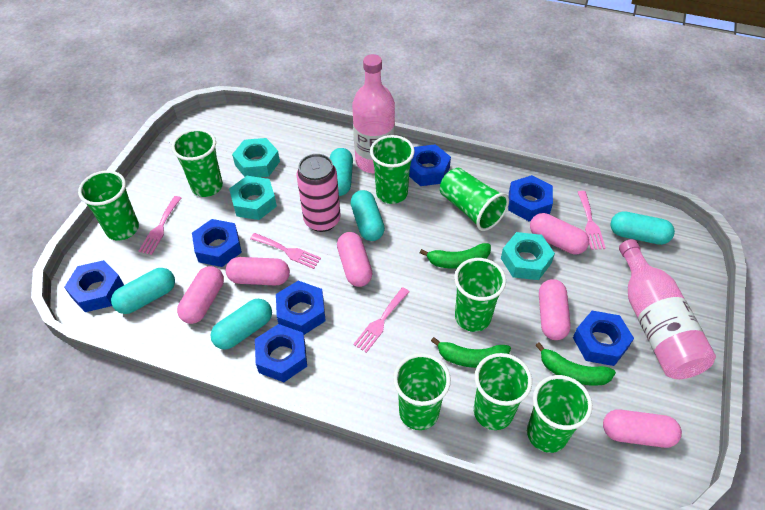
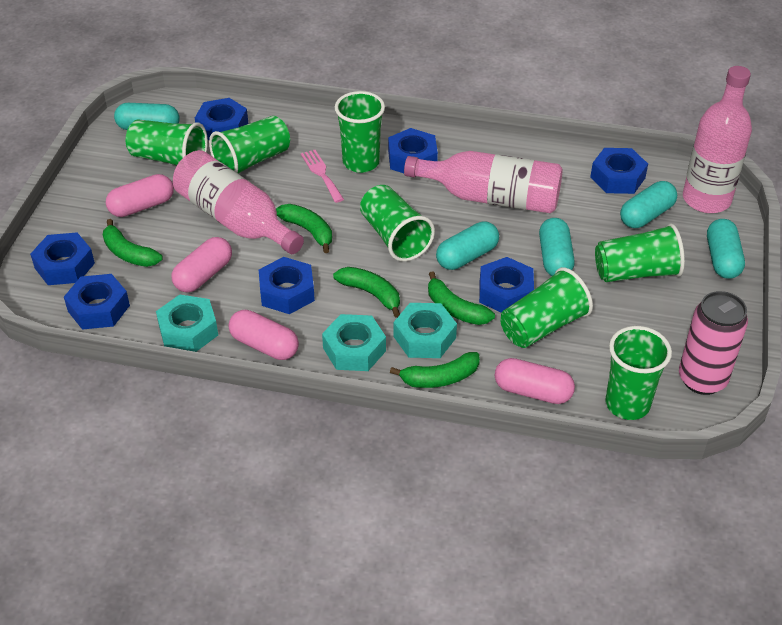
green banana: 3 -> 5
green cup: 8 -> 7
pink bottle: 2 -> 3
pink capsule: 6 -> 4
pink fork: 4 -> 1

